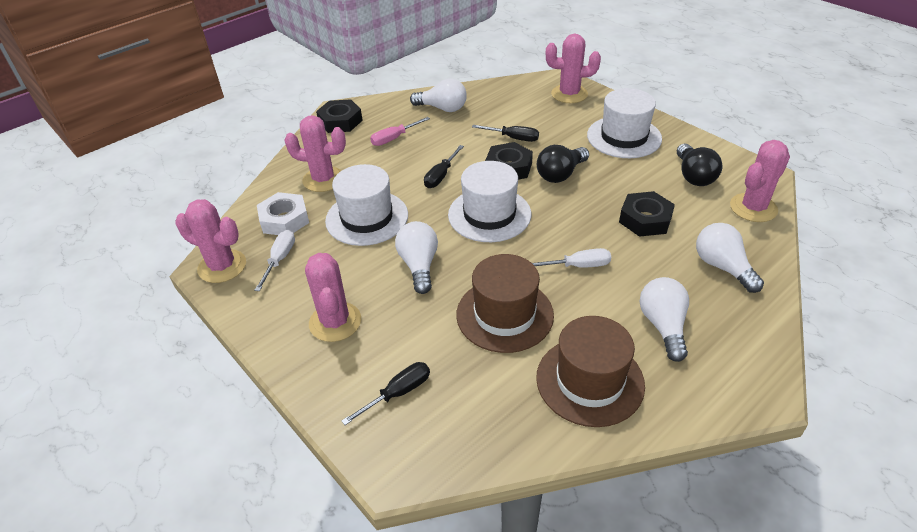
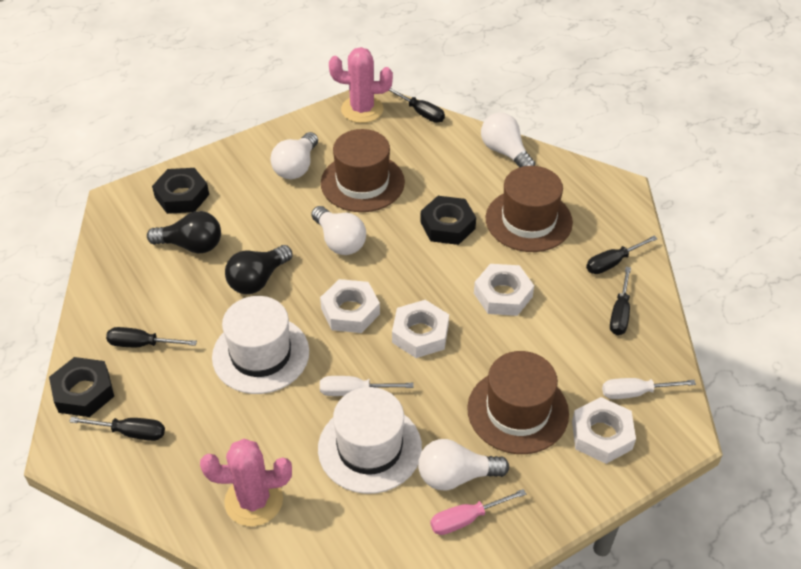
black screwdriver: 3 -> 5
brown hat: 2 -> 3
pink cactus: 5 -> 2
white hat: 3 -> 2
white nut: 1 -> 4

